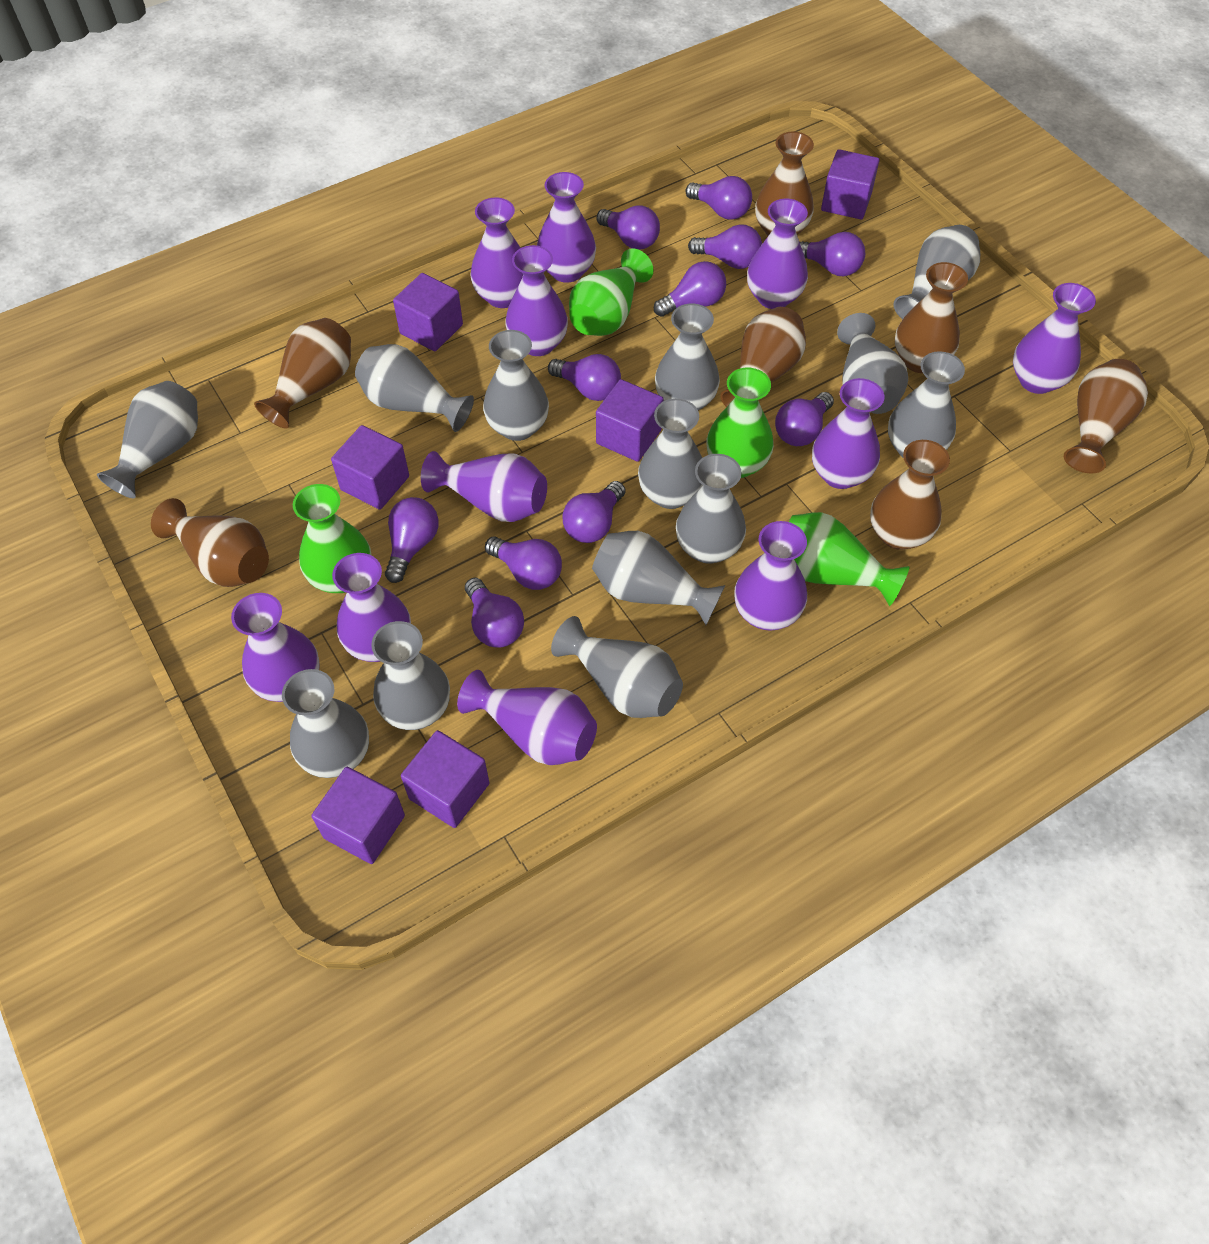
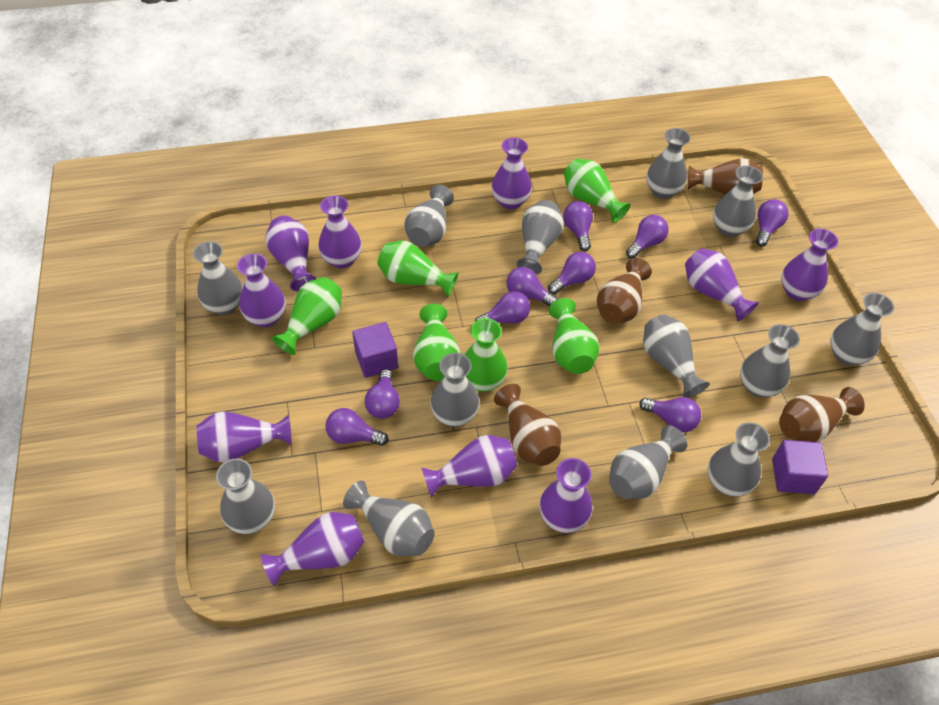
brown vase: 7 -> 4
green vase: 4 -> 6
purple cube: 6 -> 2
purple light bulb: 11 -> 9
purple vase: 11 -> 10

